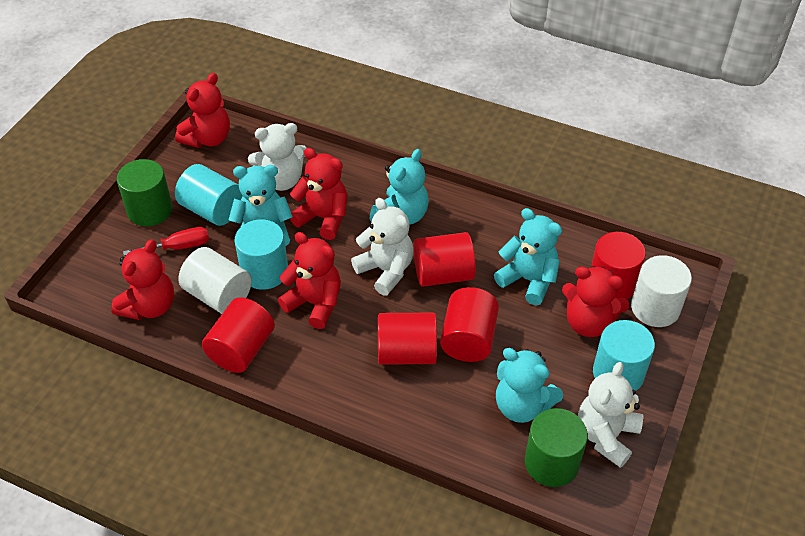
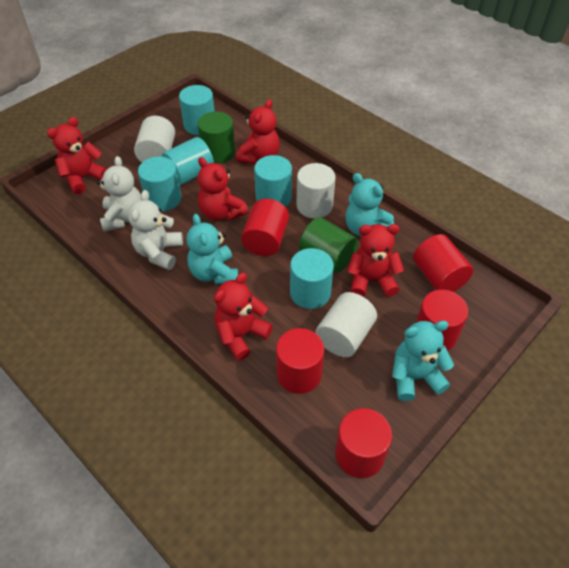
red screwdriver: 1 -> 0
turquoise cylinder: 3 -> 5
turquoise teddy bear: 4 -> 3
white cylinder: 2 -> 3
white teddy bear: 3 -> 2

